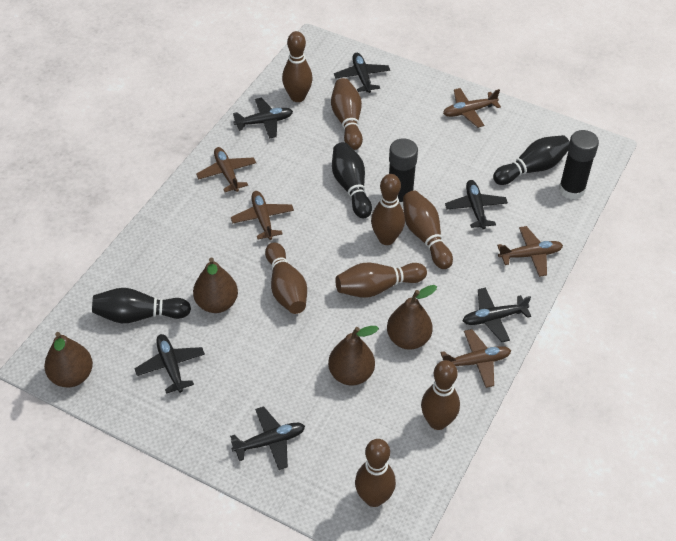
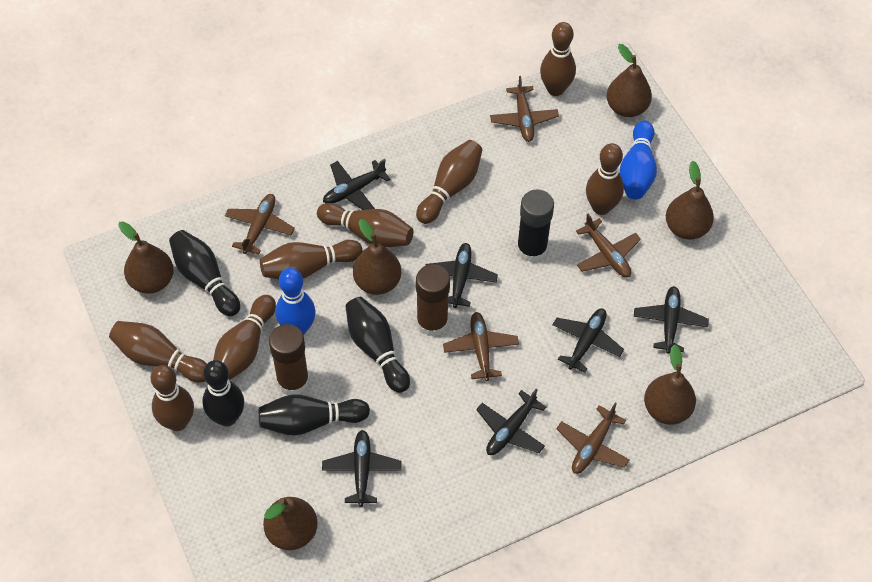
black bowling pin: 3 -> 4
black glue stick: 2 -> 1
blue bowling pin: 0 -> 2
brown glue stick: 0 -> 2
brown pear: 4 -> 6

